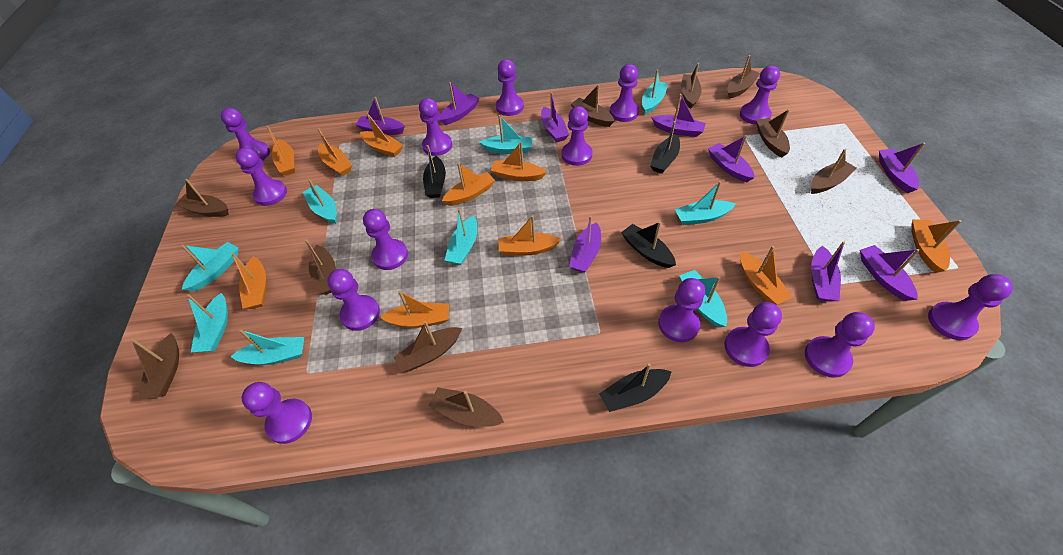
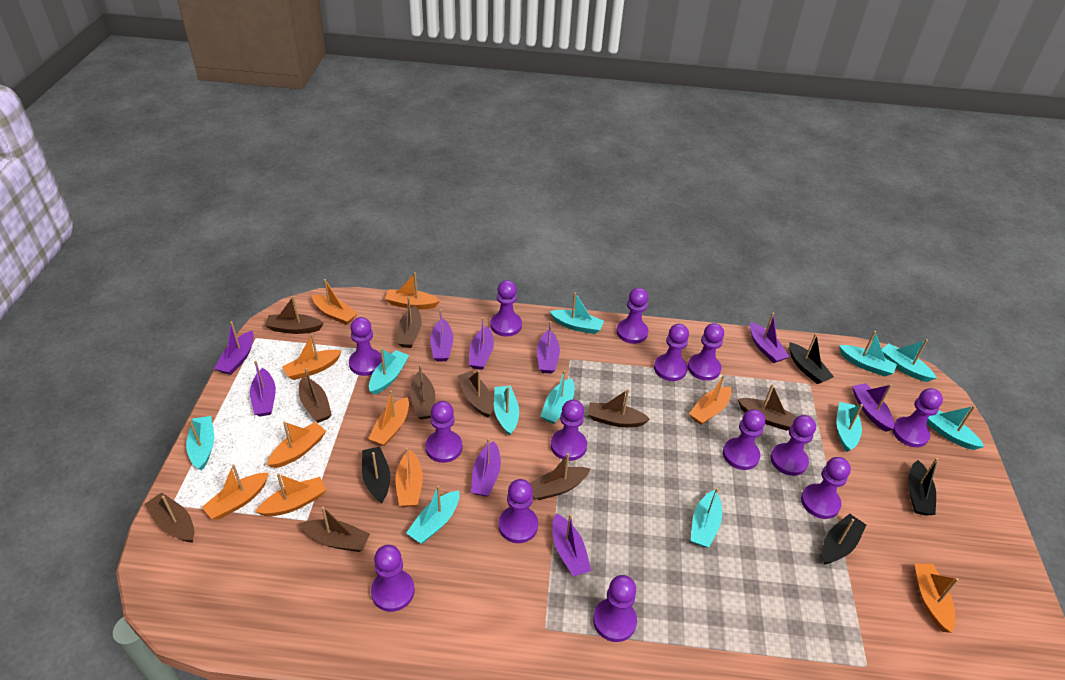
turquoise boat: 9 -> 11

